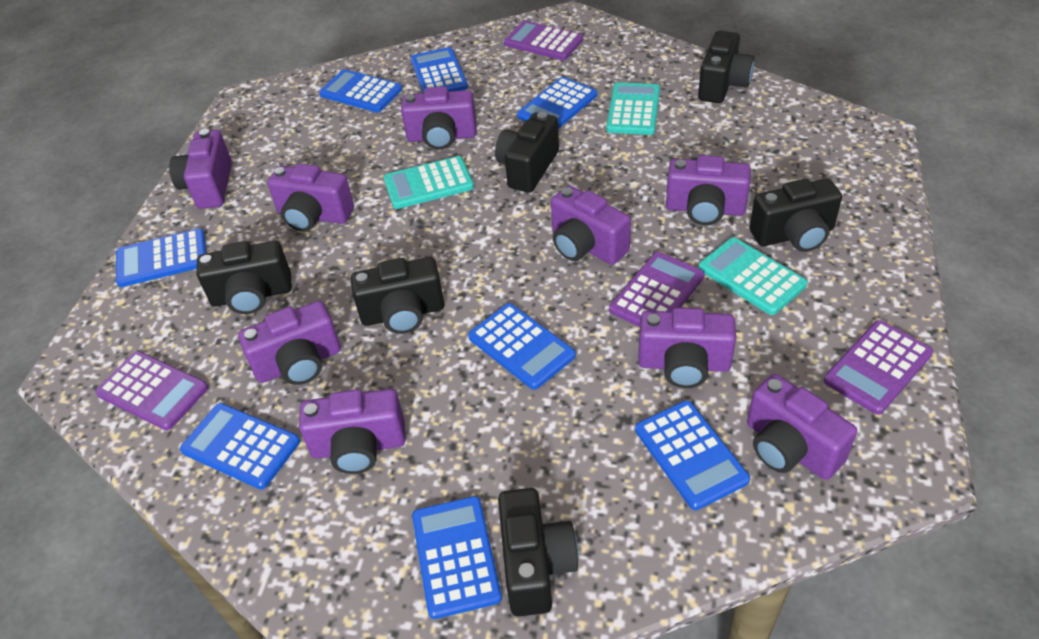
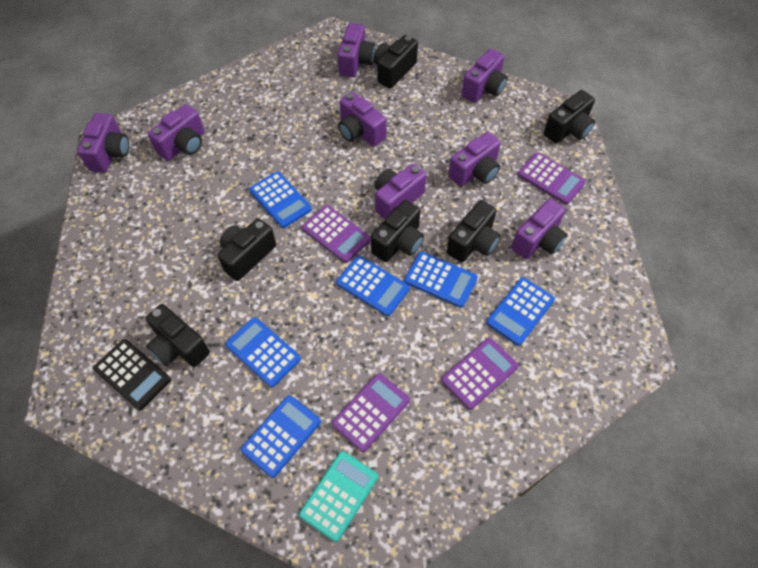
black calculator: 0 -> 1
blue calculator: 8 -> 6
purple camera: 9 -> 8
turquoise calculator: 3 -> 1

